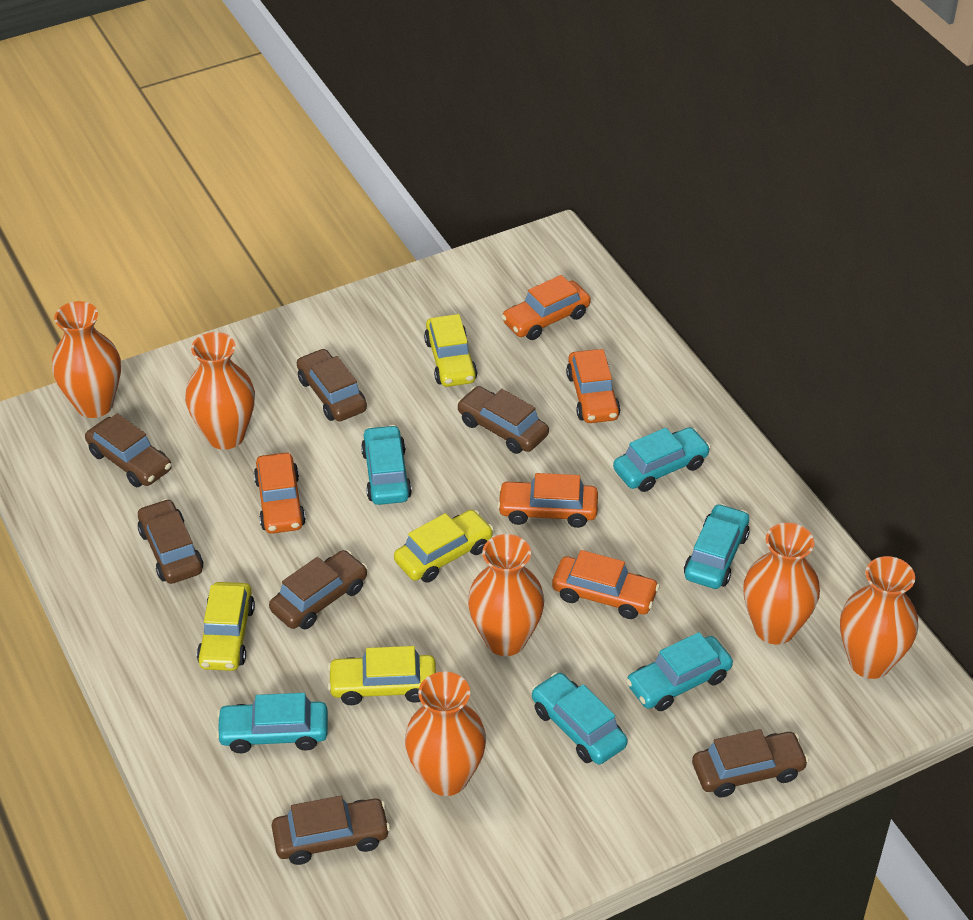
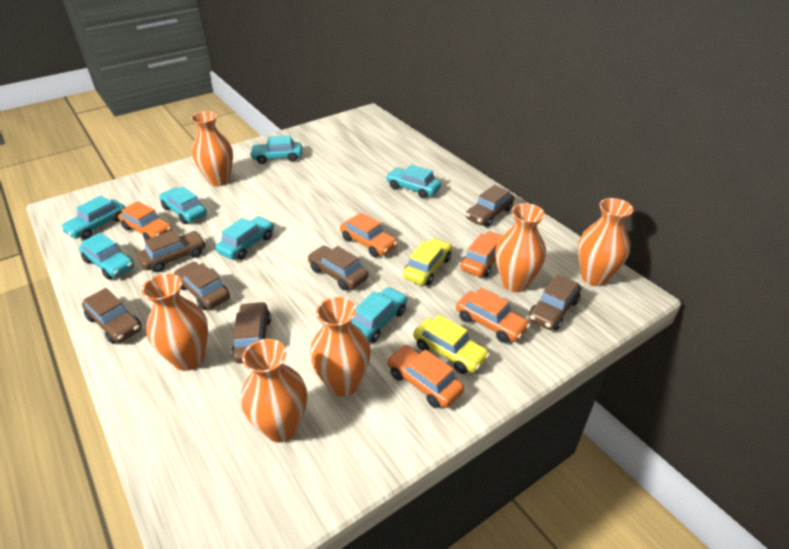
turquoise car: 6 -> 7
yellow car: 4 -> 2

